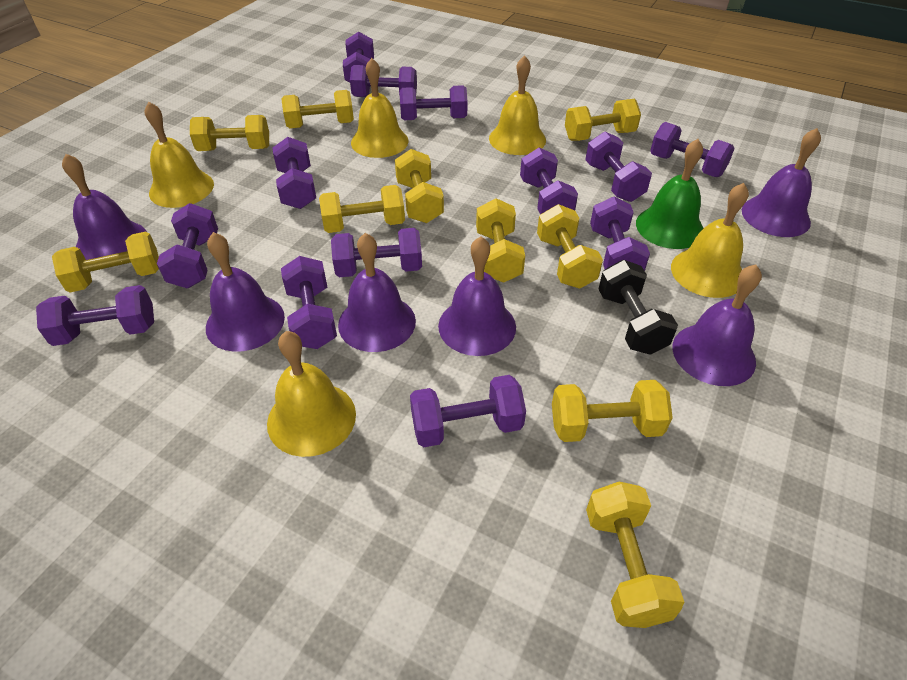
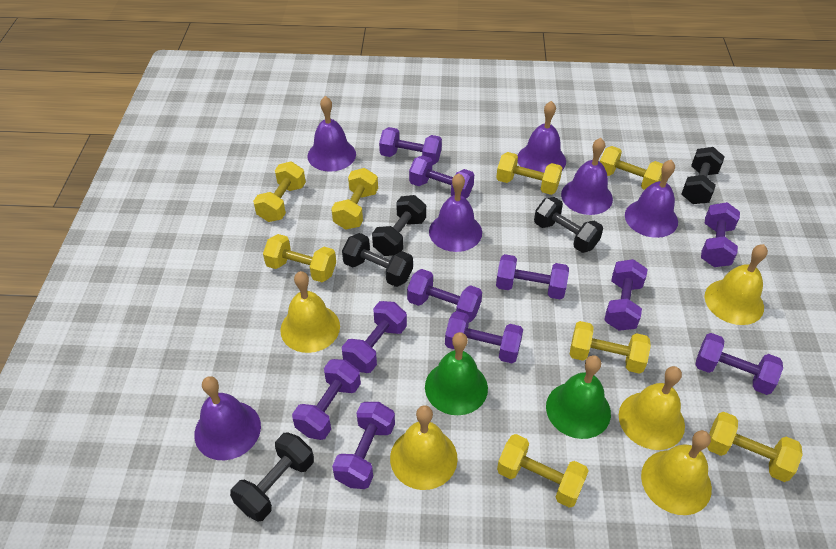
black dumbbell: 1 -> 5
green bell: 1 -> 2
purple dumbbell: 13 -> 11
yellow dumbbell: 10 -> 8

